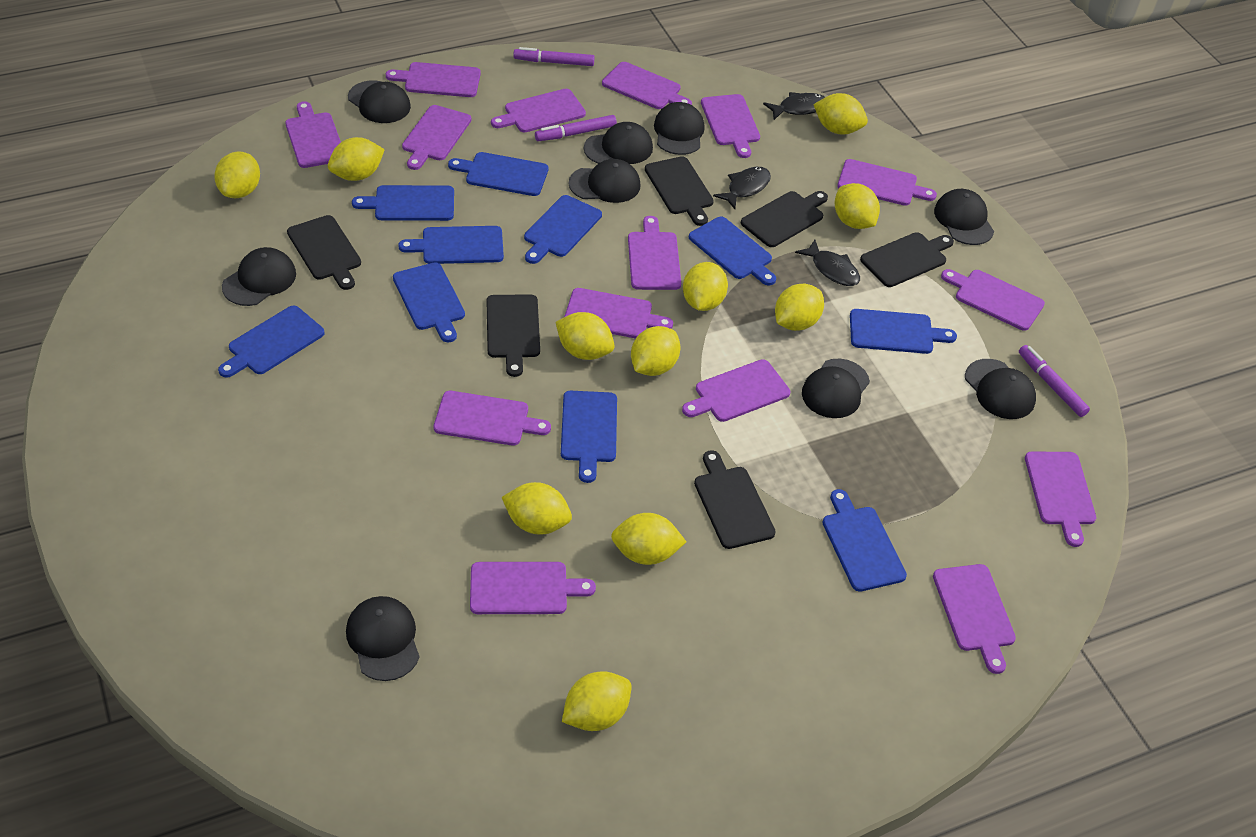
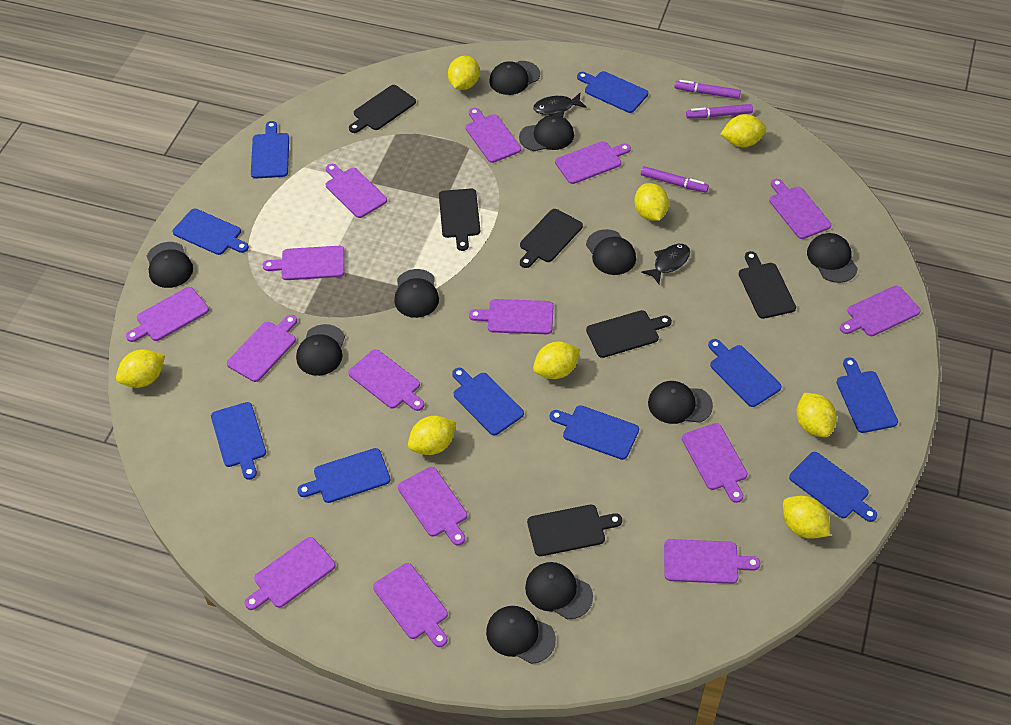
black cap: 9 -> 10
black fish: 3 -> 2
yellow lemon: 11 -> 8

